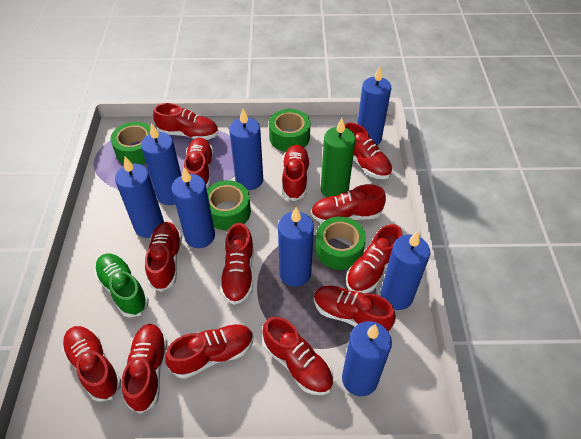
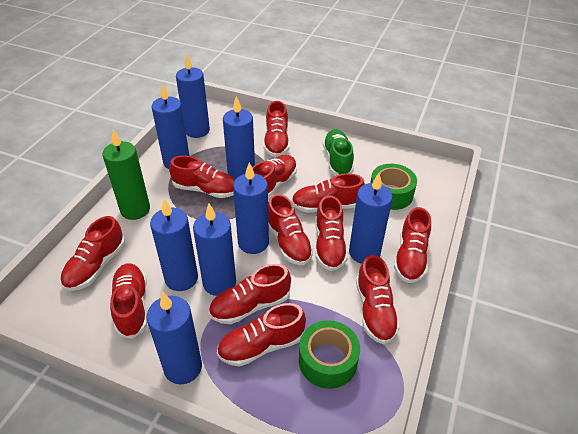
green tape: 4 -> 2
red shoe: 13 -> 12

